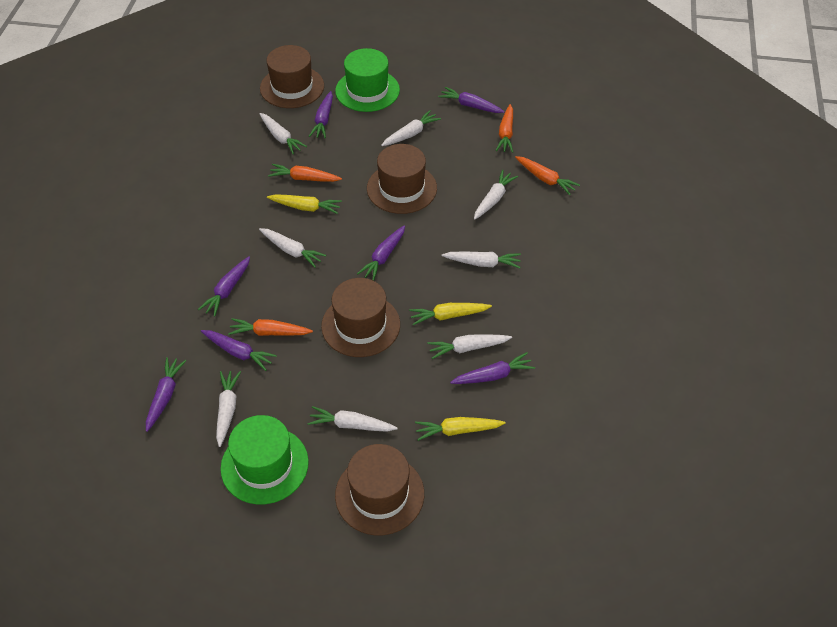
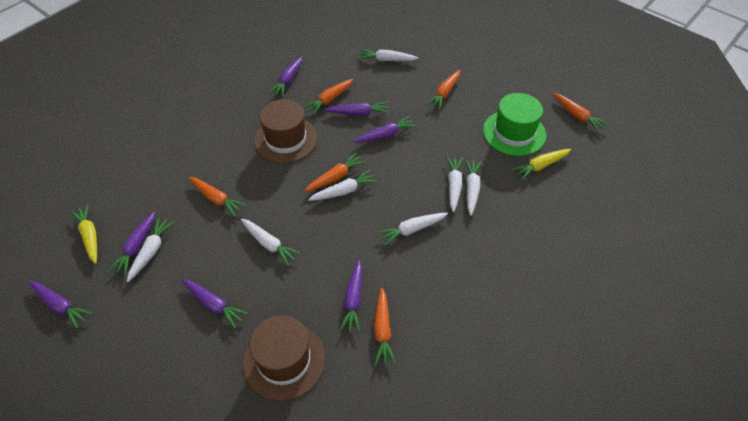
brown hat: 4 -> 2
green hat: 2 -> 1
orange carrot: 4 -> 6
white carrot: 8 -> 7
yellow carrot: 3 -> 2

